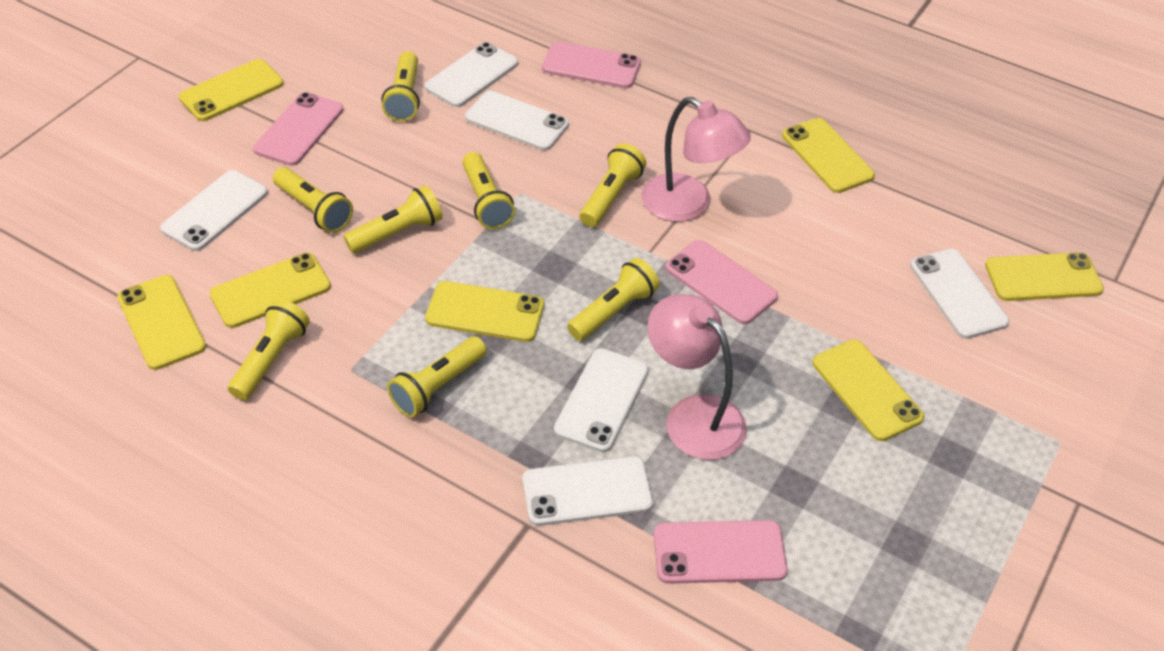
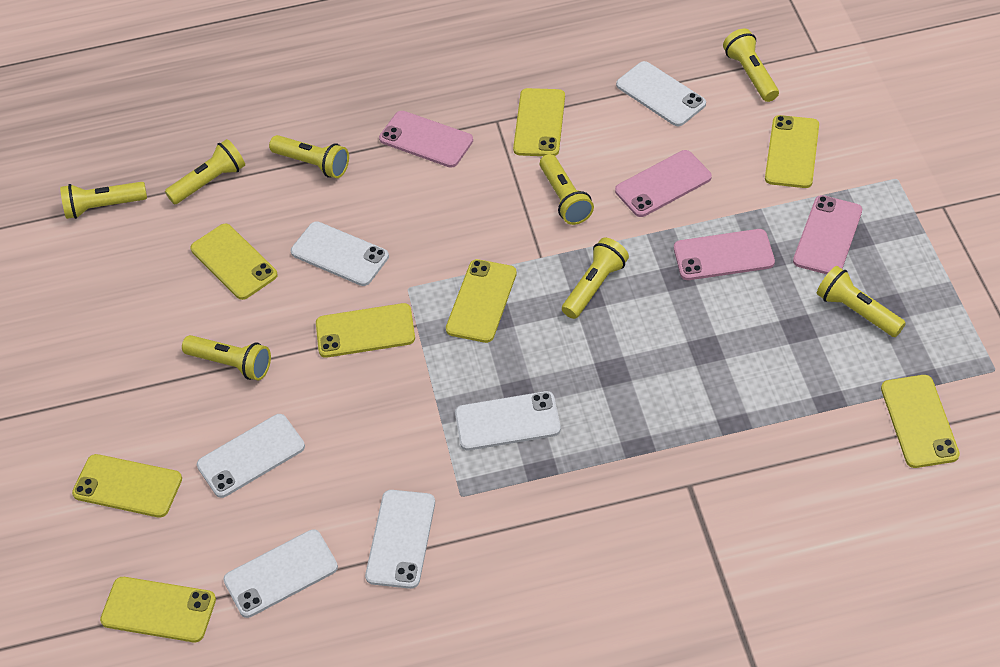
pink lamp: 2 -> 0
yellow phone: 7 -> 8

